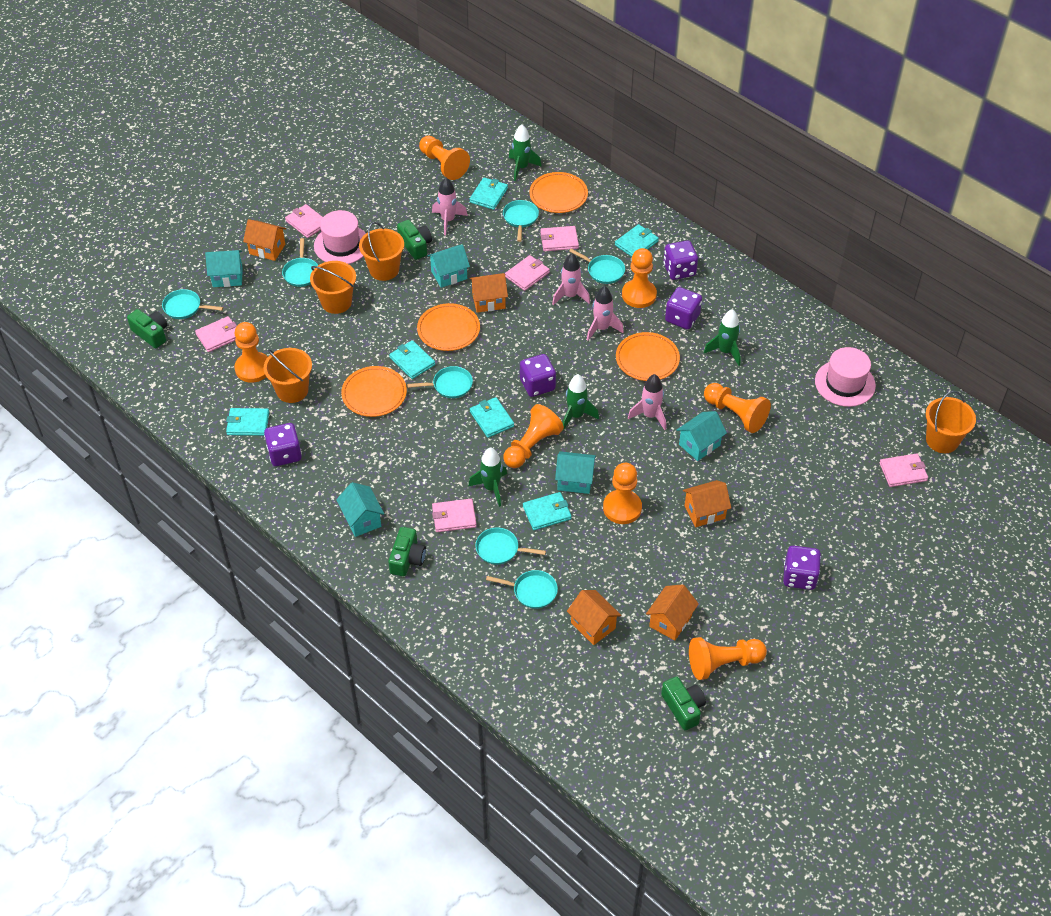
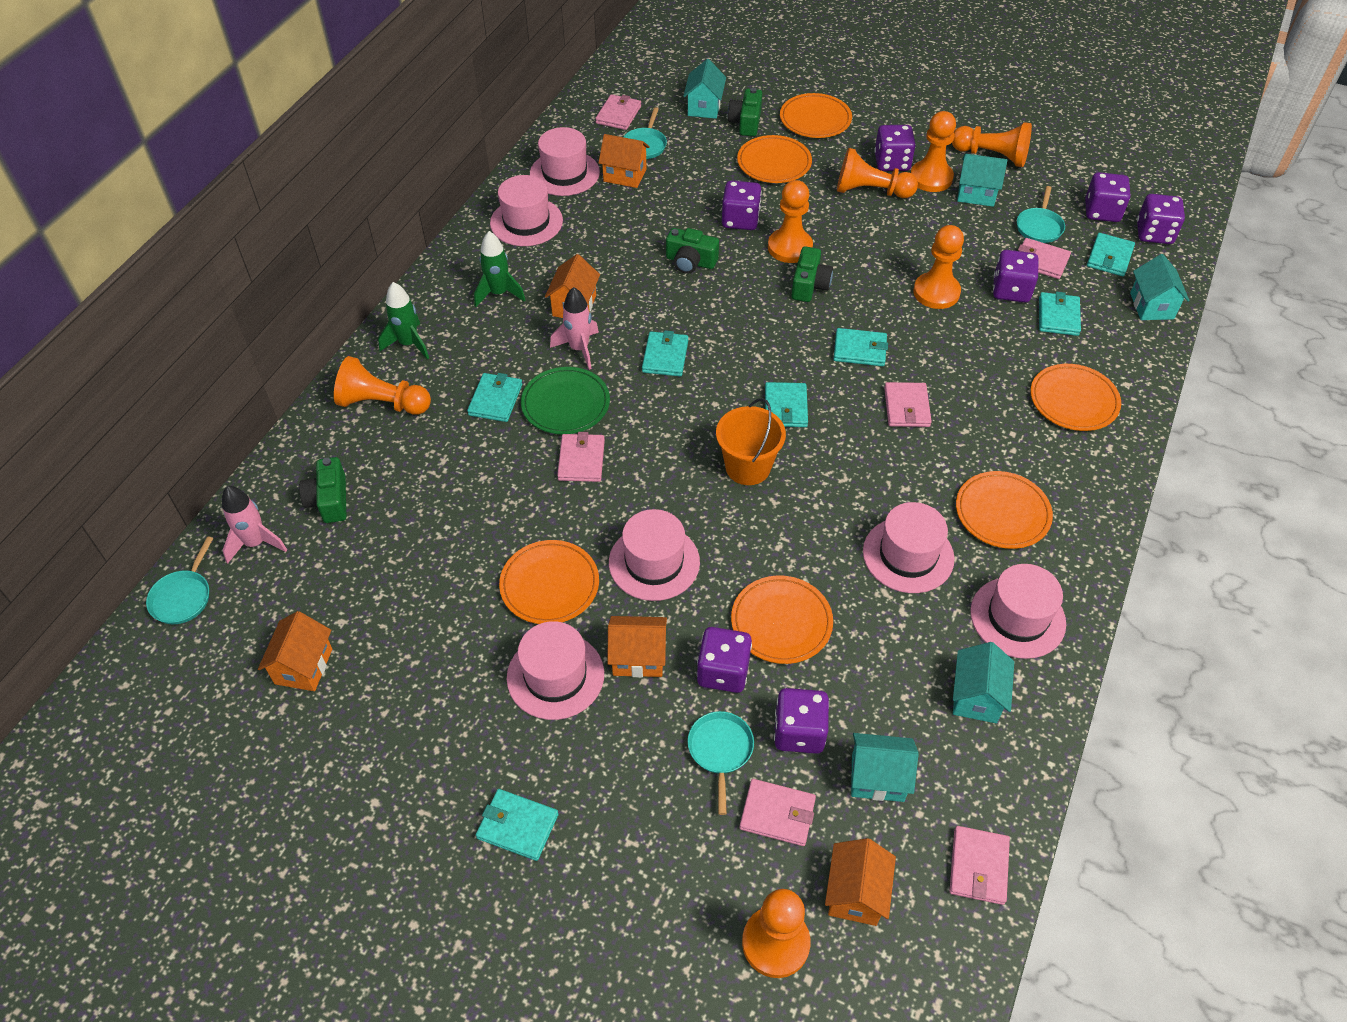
green plate: 0 -> 1
green rocket: 4 -> 2
orange bucket: 4 -> 1
orange plate: 4 -> 6
pink hat: 2 -> 6
pink rocket: 4 -> 2
purple dice: 5 -> 7
turquoise pan: 7 -> 4
turquoise wallet: 6 -> 7

